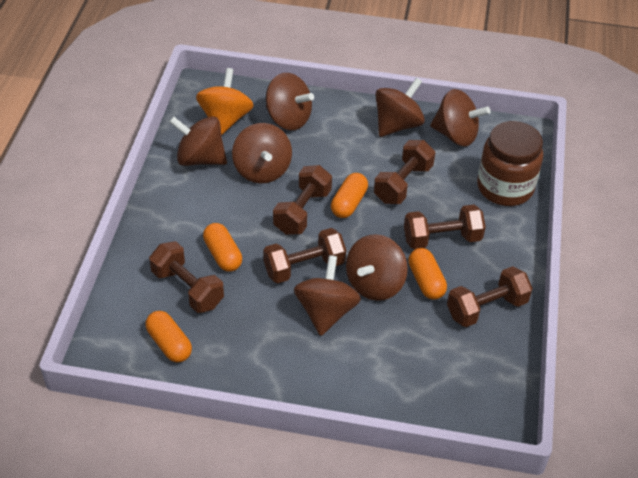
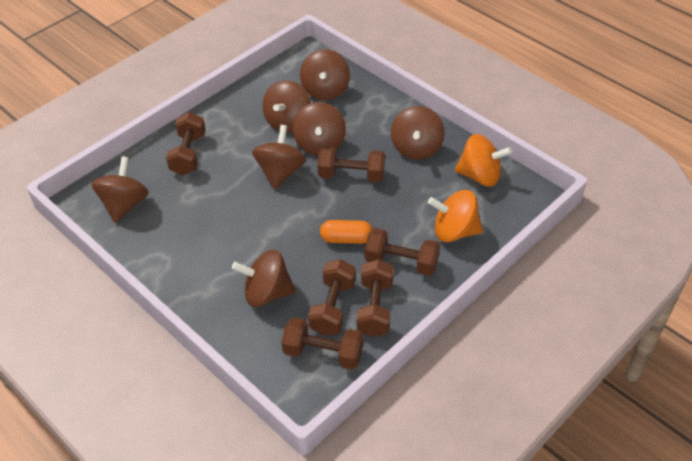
brown jar: 1 -> 0
orange capsule: 4 -> 1
orange spinning top: 1 -> 2

